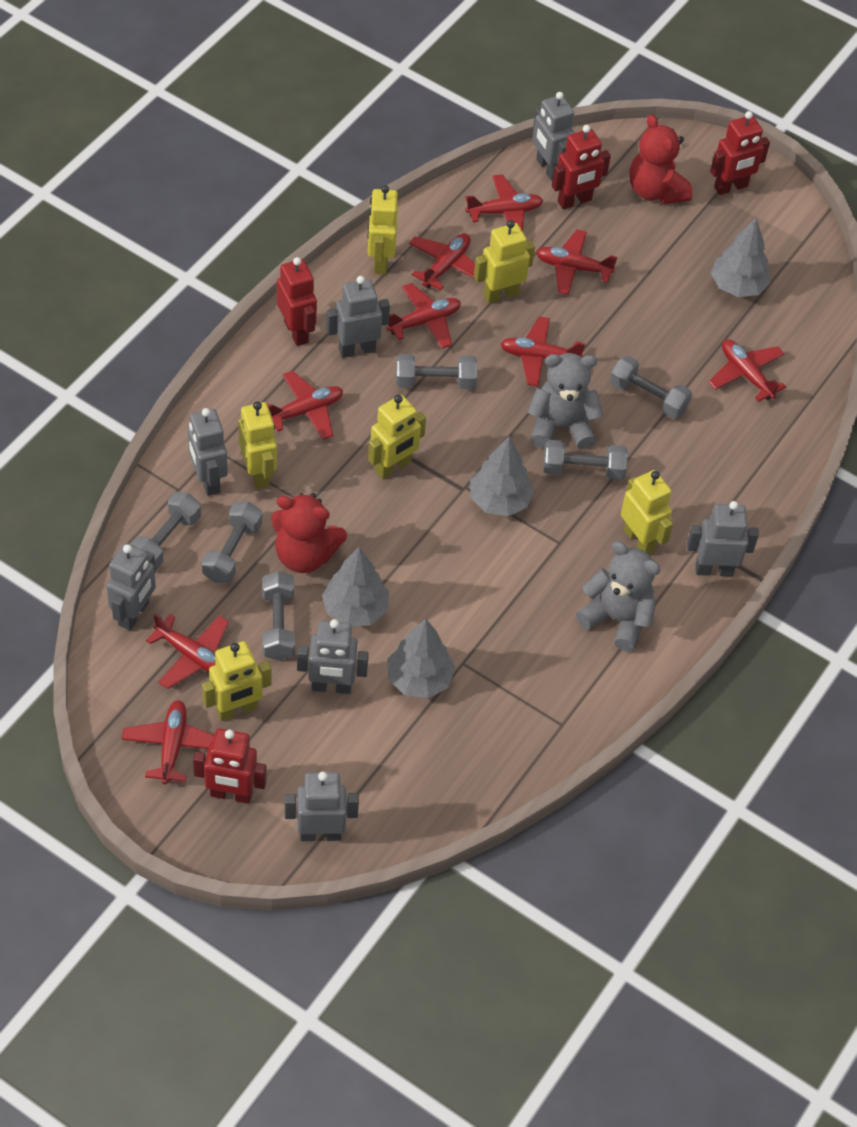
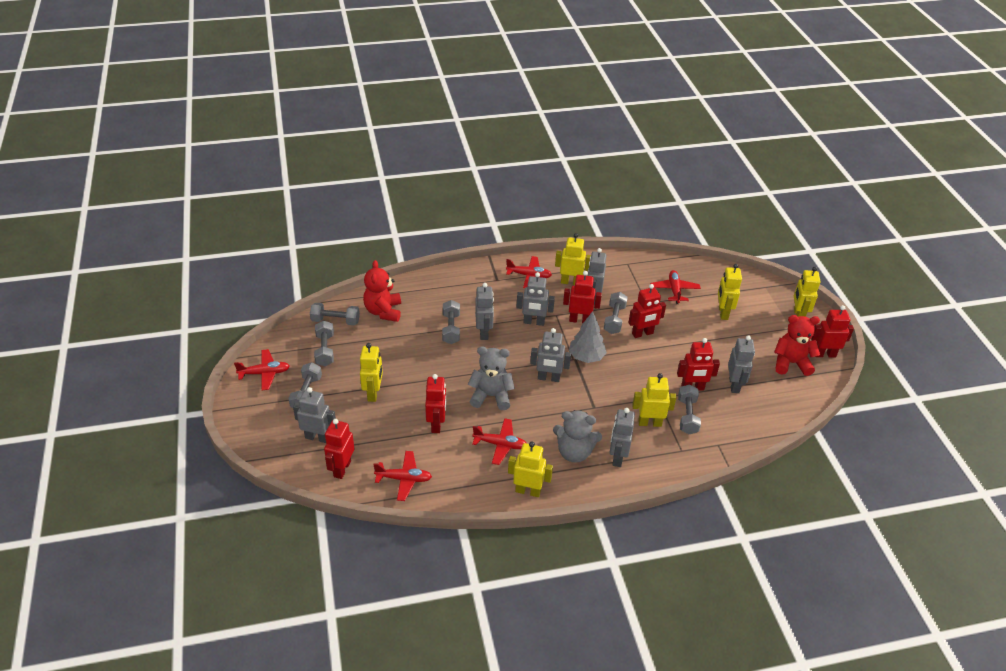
grey tree: 4 -> 1
red plane: 9 -> 5
red robot: 4 -> 6

